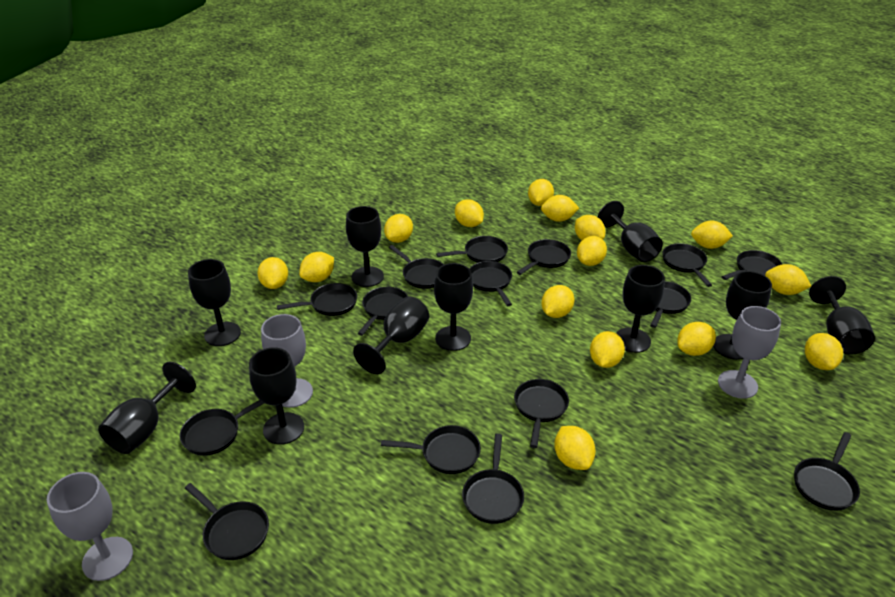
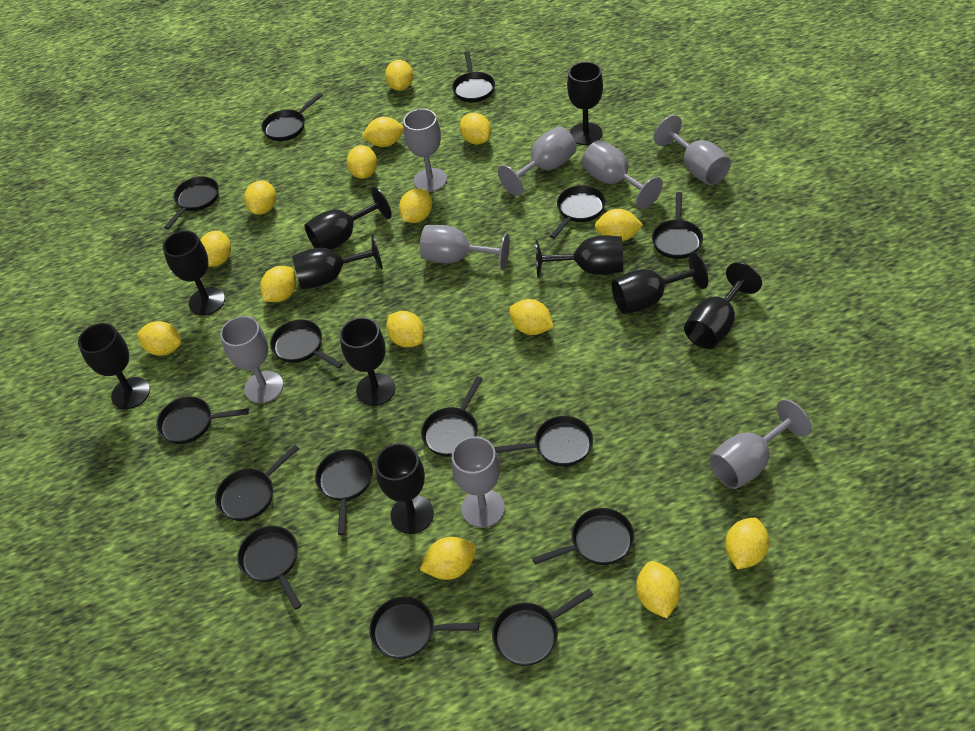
grey goblet: 3 -> 8

